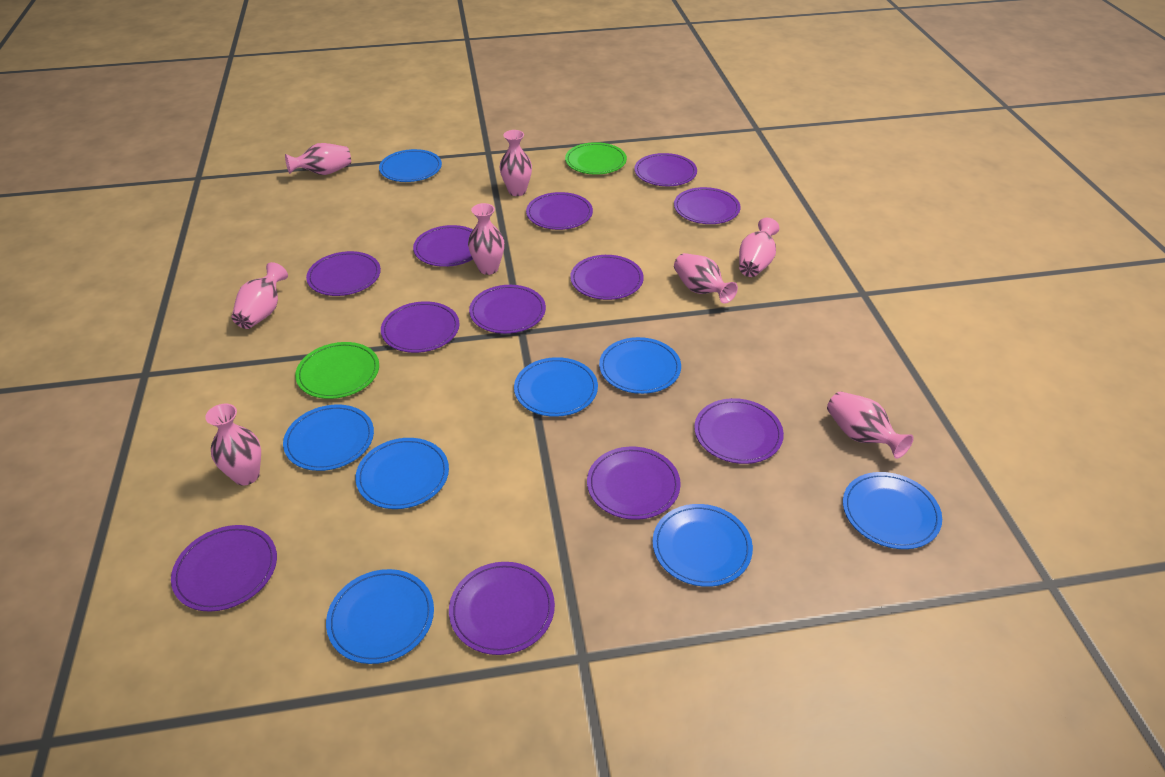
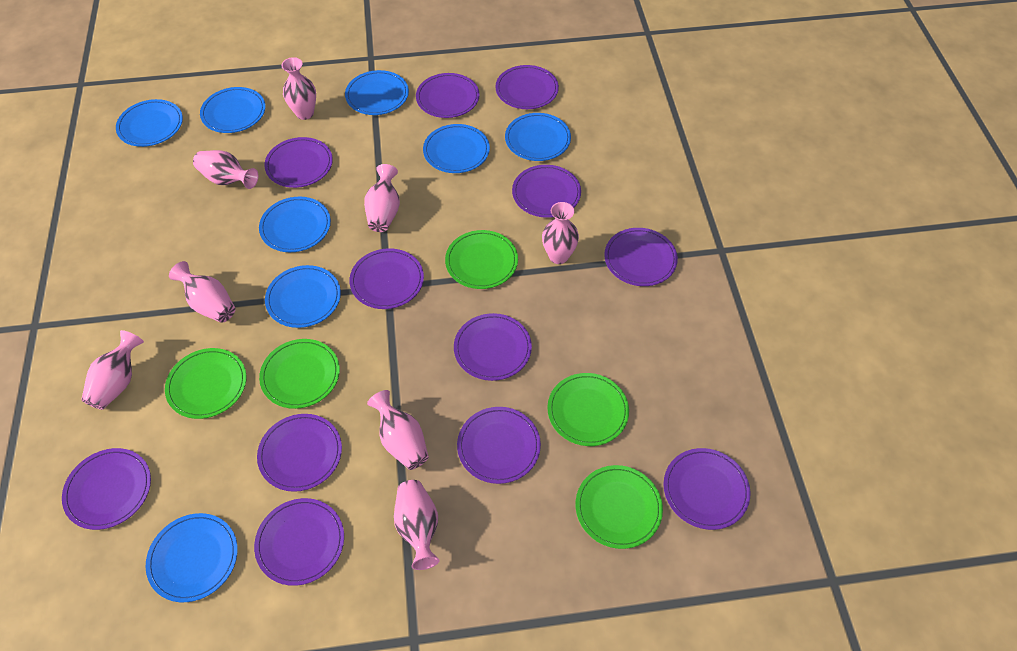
green plate: 2 -> 5

